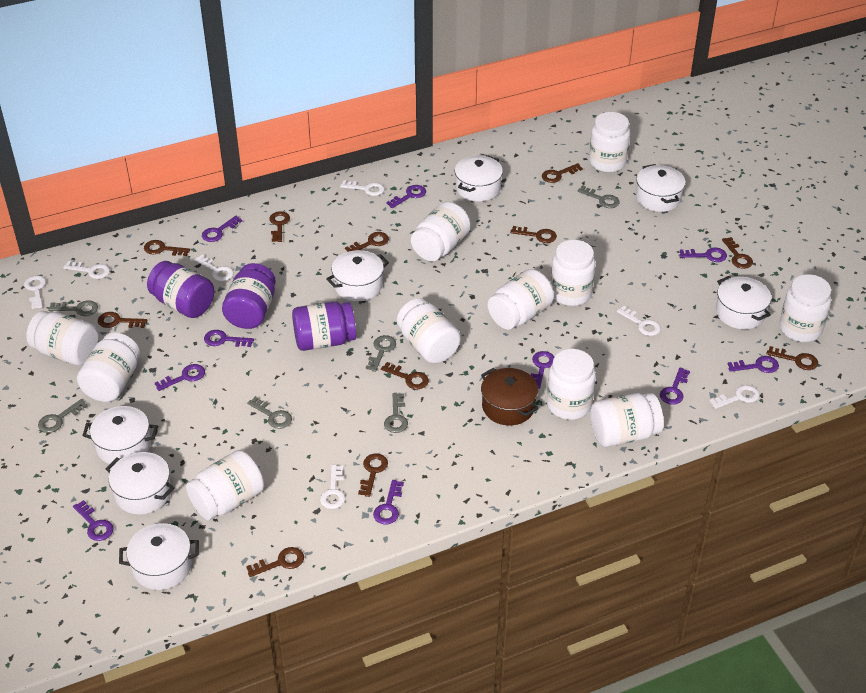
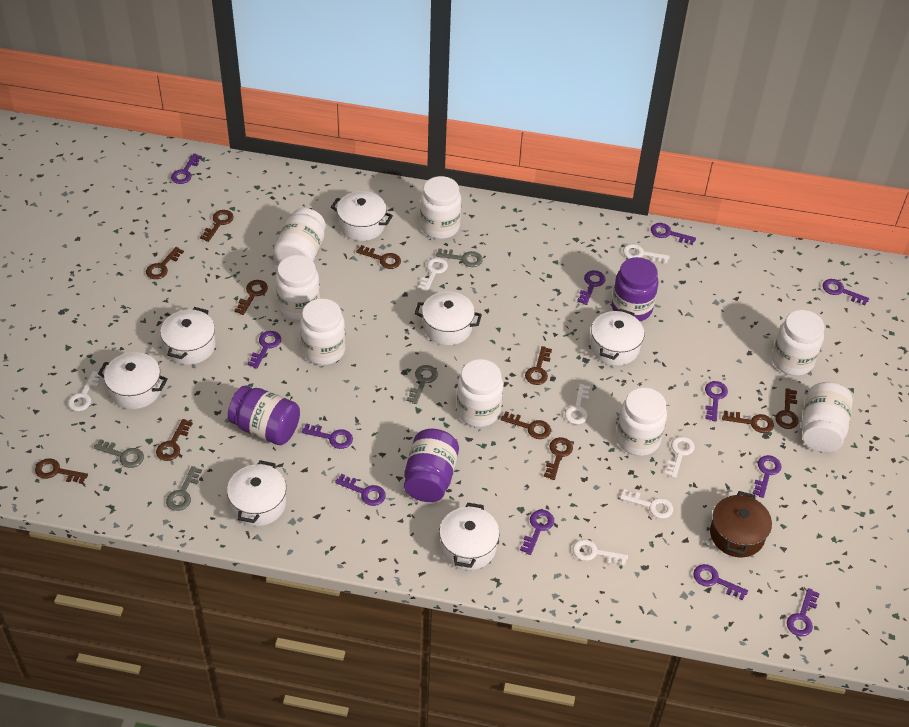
grey key: 6 -> 4
purple key: 10 -> 12
white jar: 11 -> 8

